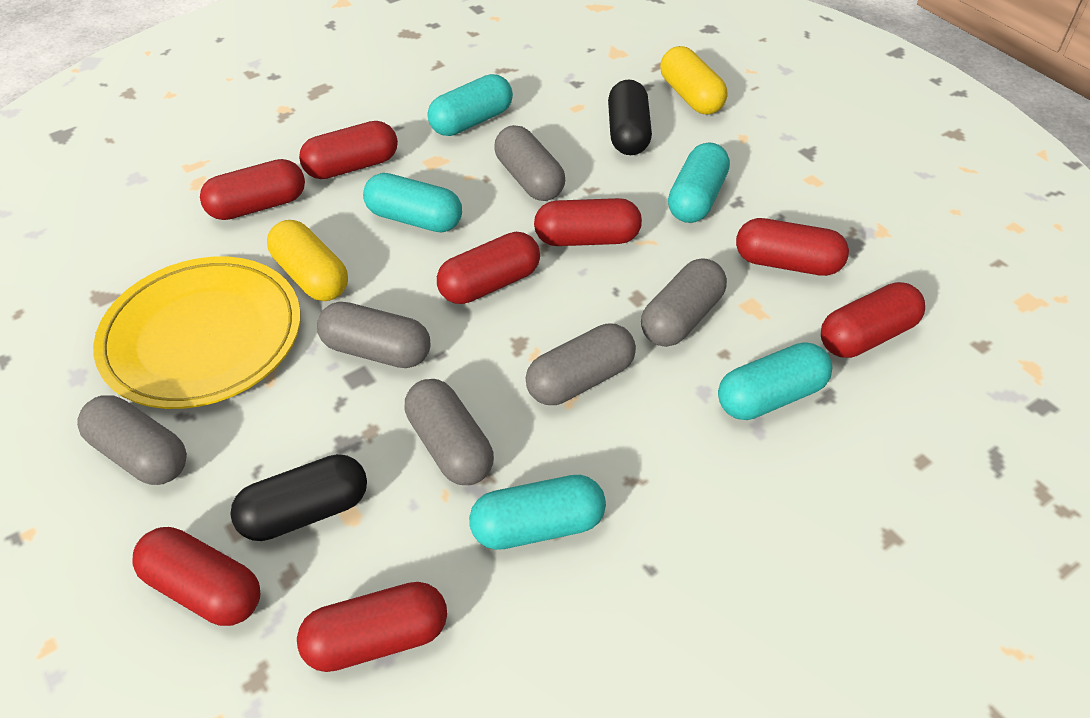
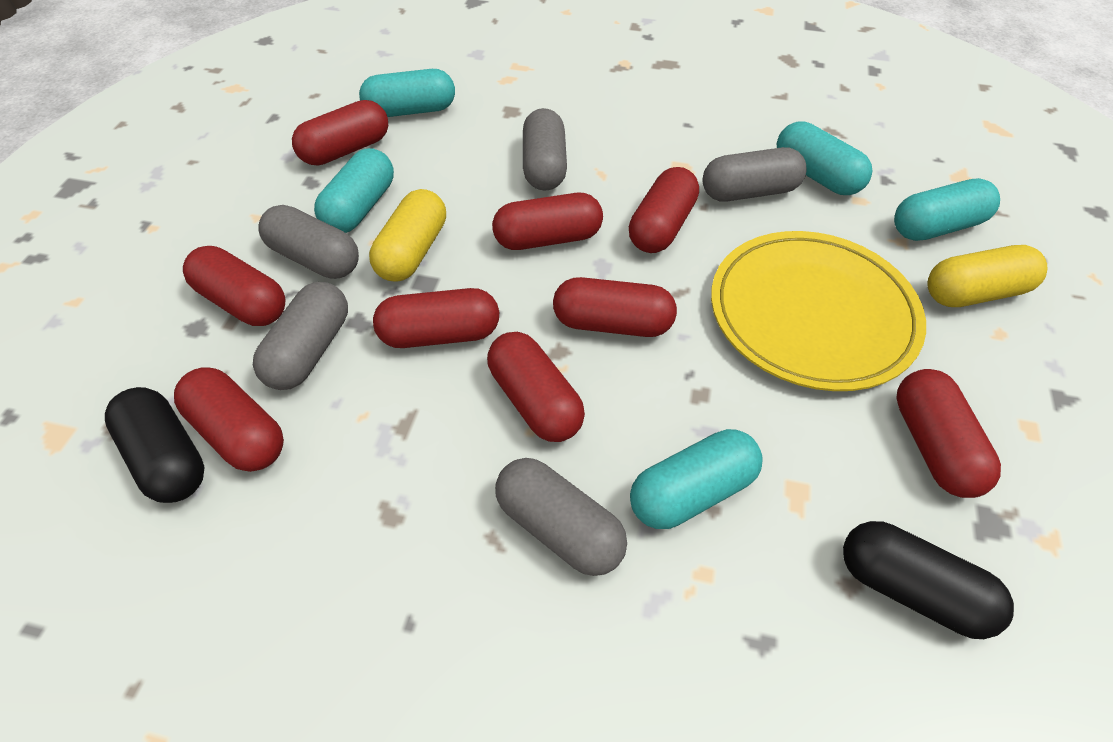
grey capsule: 6 -> 5
red capsule: 8 -> 9

